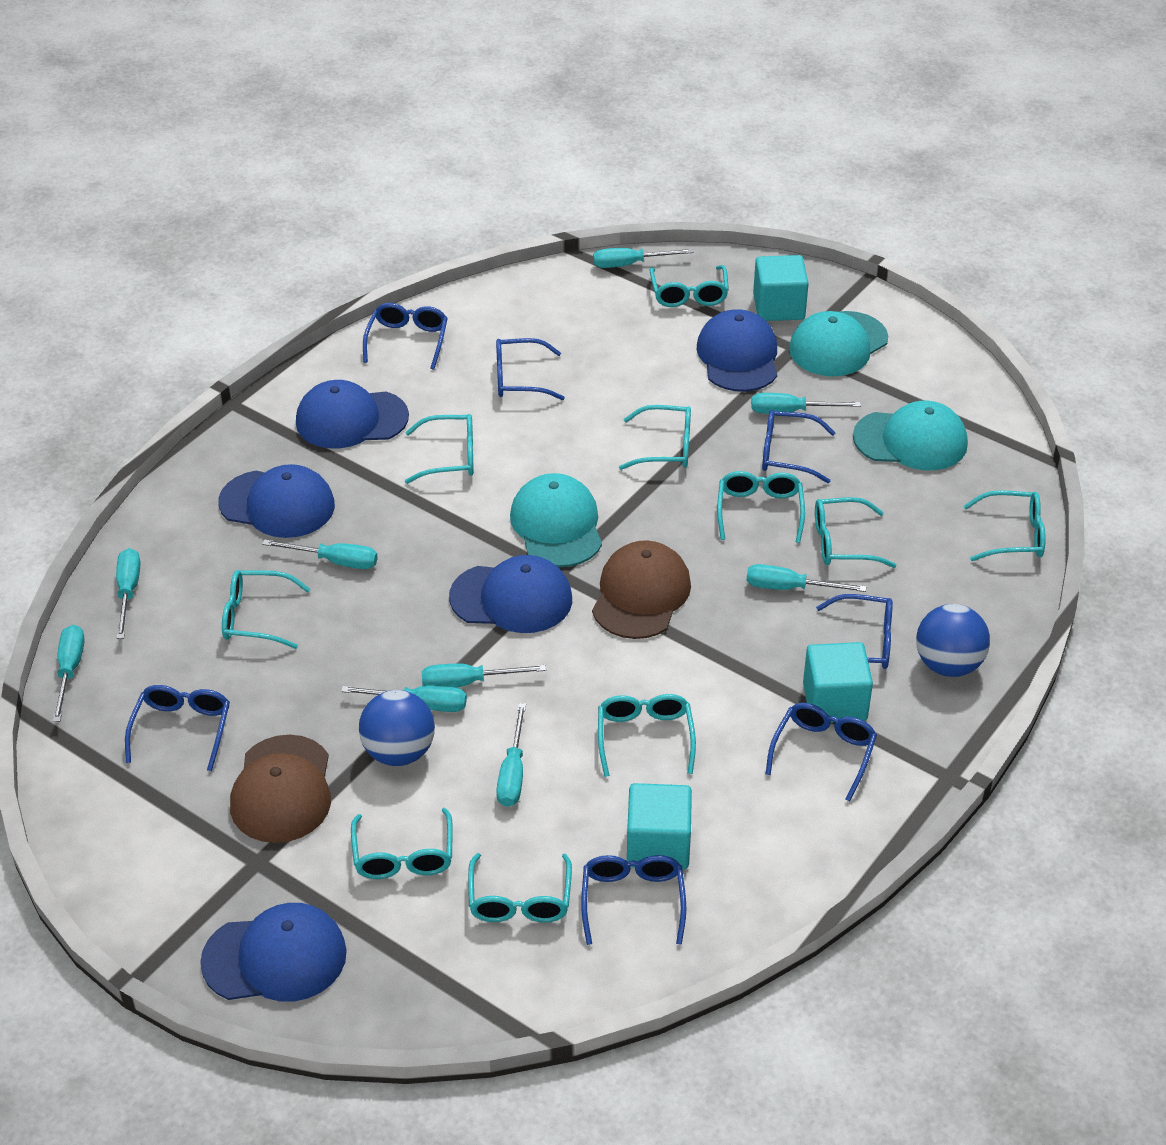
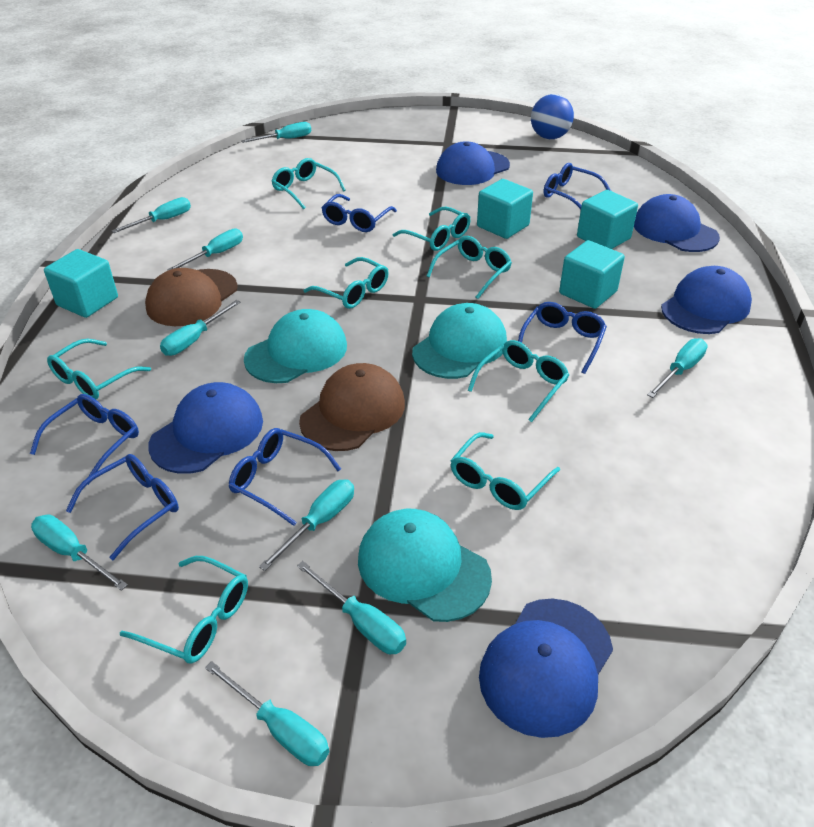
blue ball: 2 -> 1
blue glasses: 7 -> 6
turquoise cube: 3 -> 4
turquoise glasses: 10 -> 8

